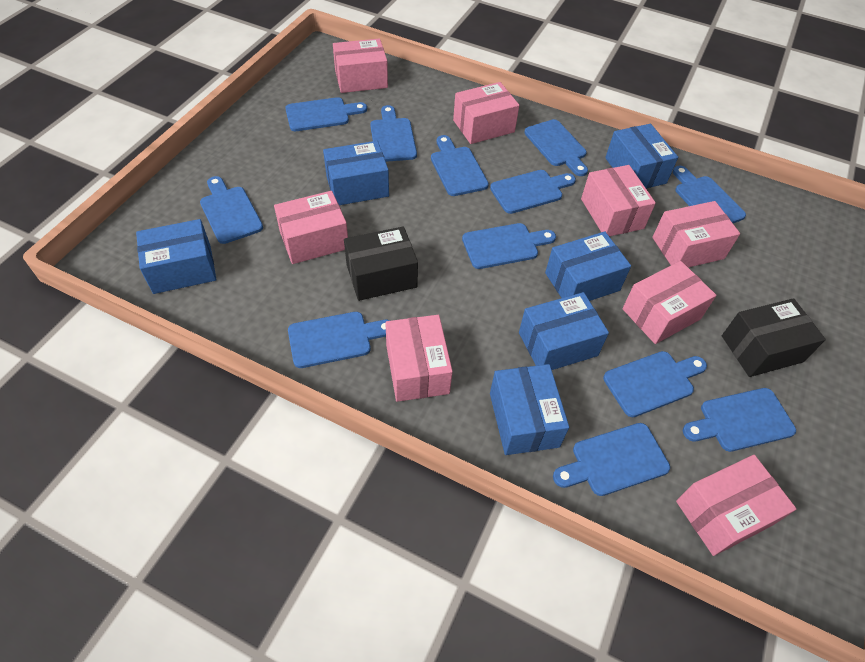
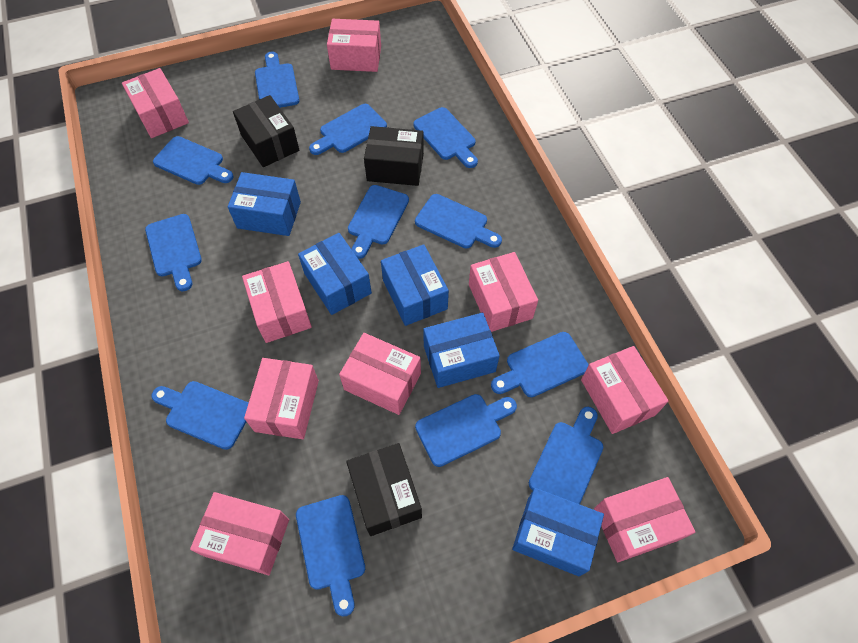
black box: 2 -> 3
blue box: 6 -> 5
pink box: 8 -> 9

